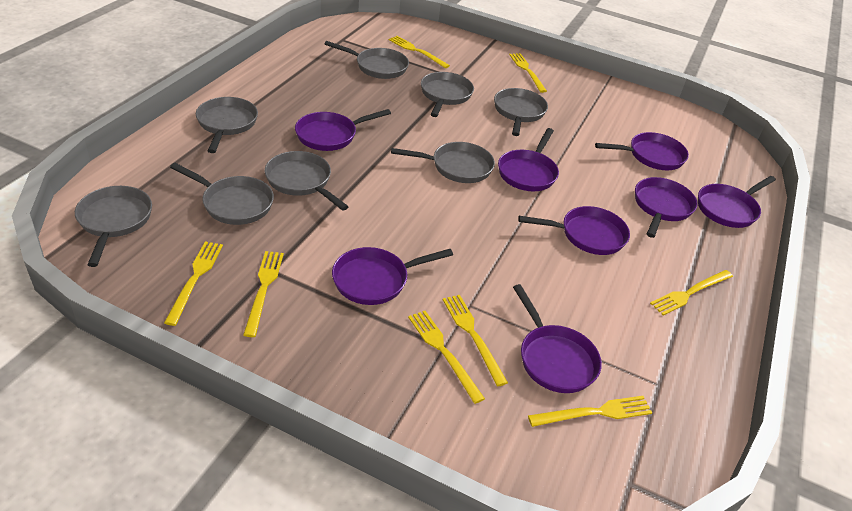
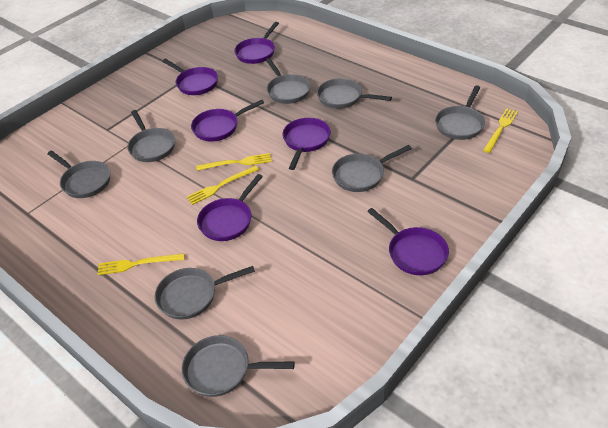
purple pan: 8 -> 6
yellow fork: 8 -> 4

